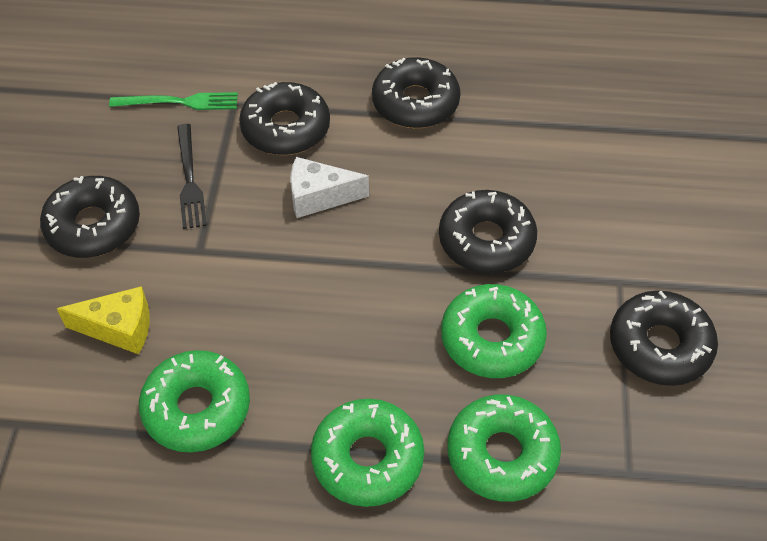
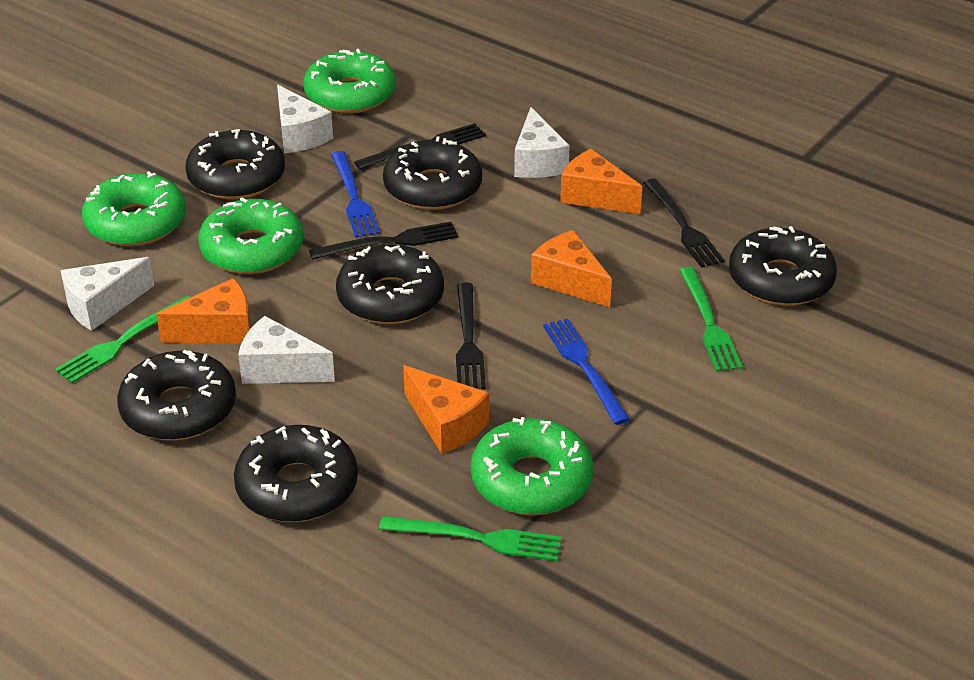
black donut: 5 -> 6
black fork: 1 -> 4
blue fork: 0 -> 2
green fork: 1 -> 3
orange cheese: 0 -> 4
white cheese: 1 -> 4
yellow cheese: 1 -> 0

